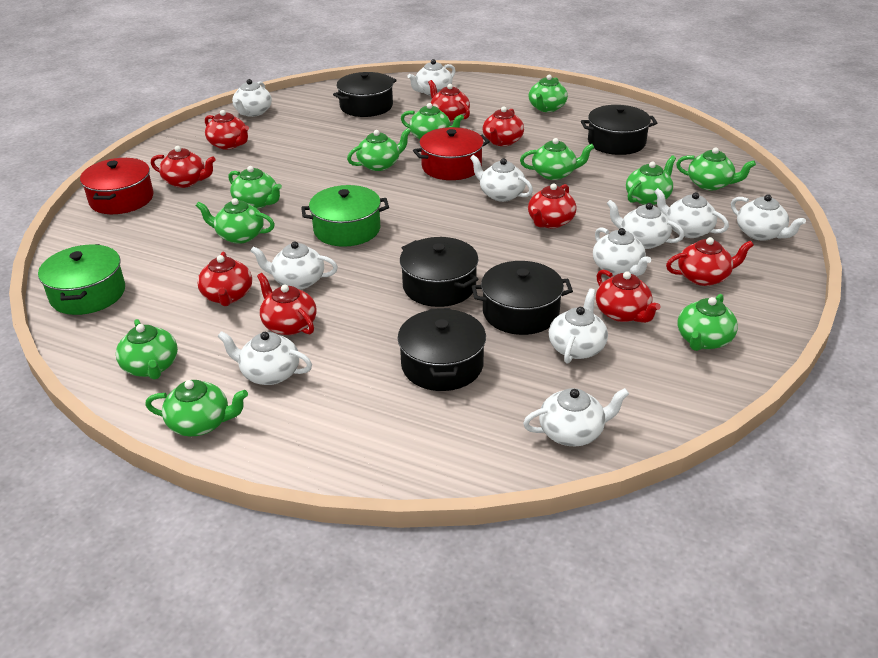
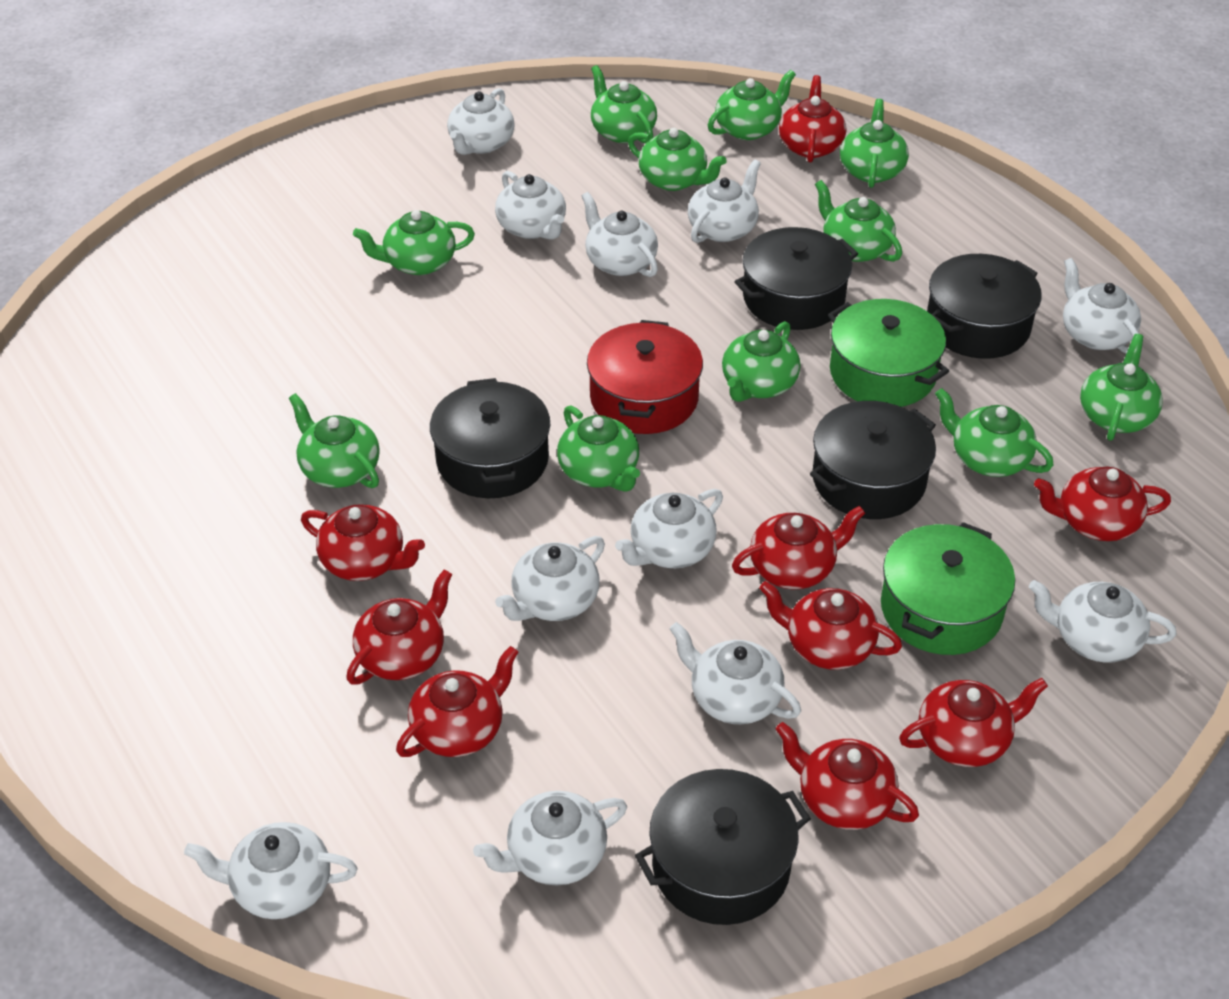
red pot: 2 -> 1

